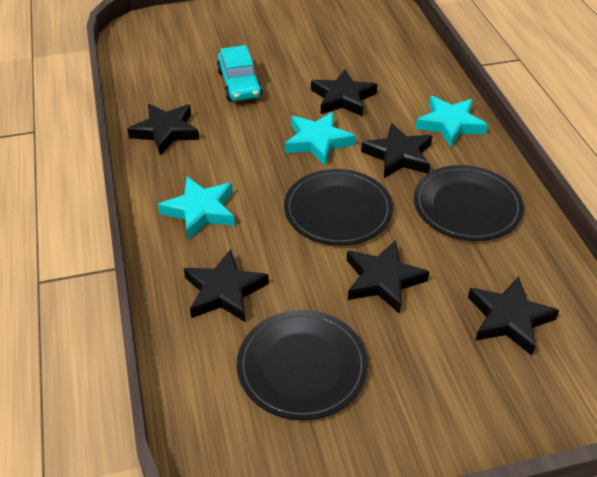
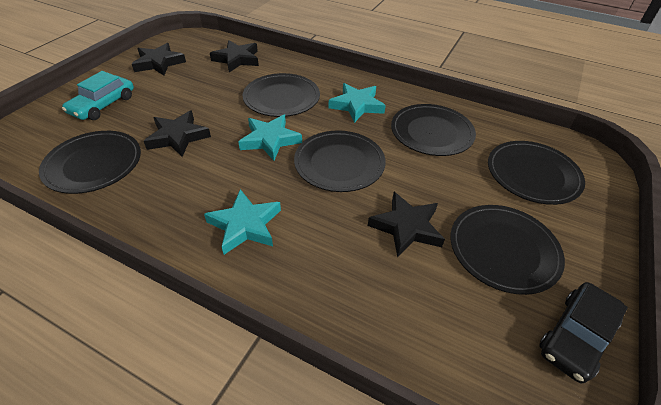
black car: 0 -> 1
black plate: 3 -> 6
black star: 6 -> 4

